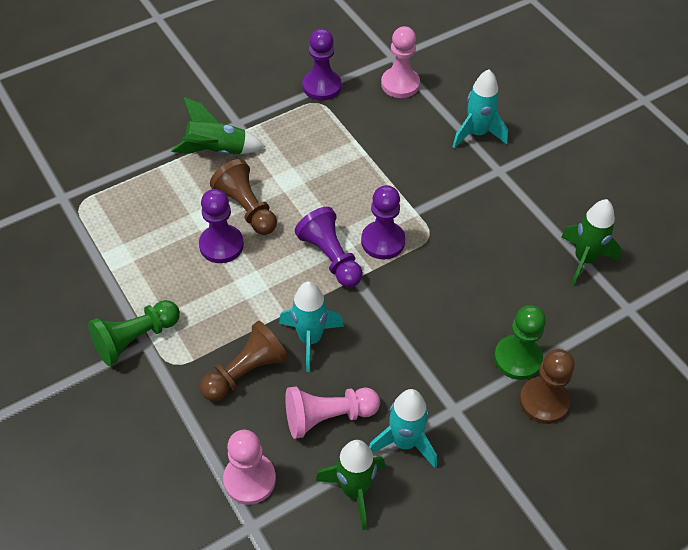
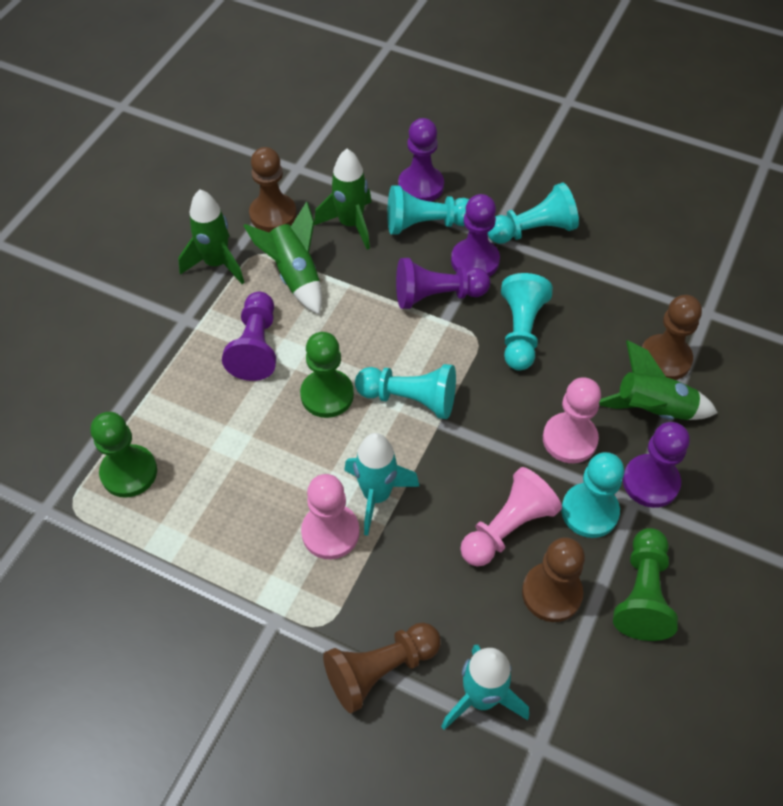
brown pawn: 3 -> 4
green pawn: 2 -> 3
green rocket: 3 -> 4
purple pawn: 4 -> 5
turquoise pawn: 0 -> 5
turquoise rocket: 3 -> 2

